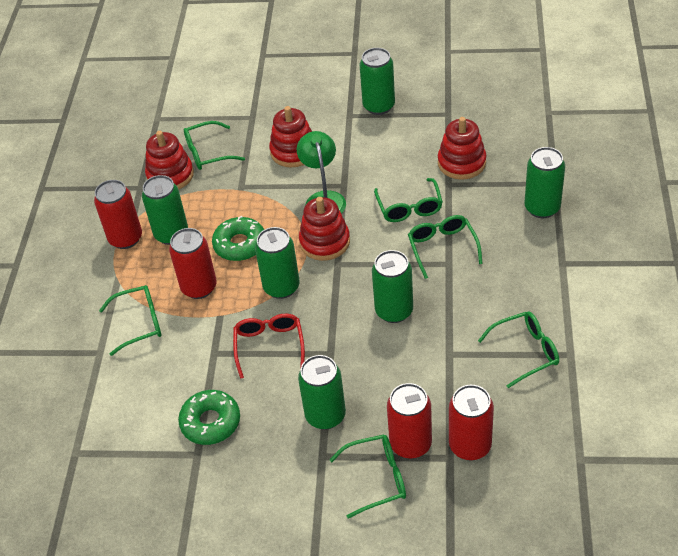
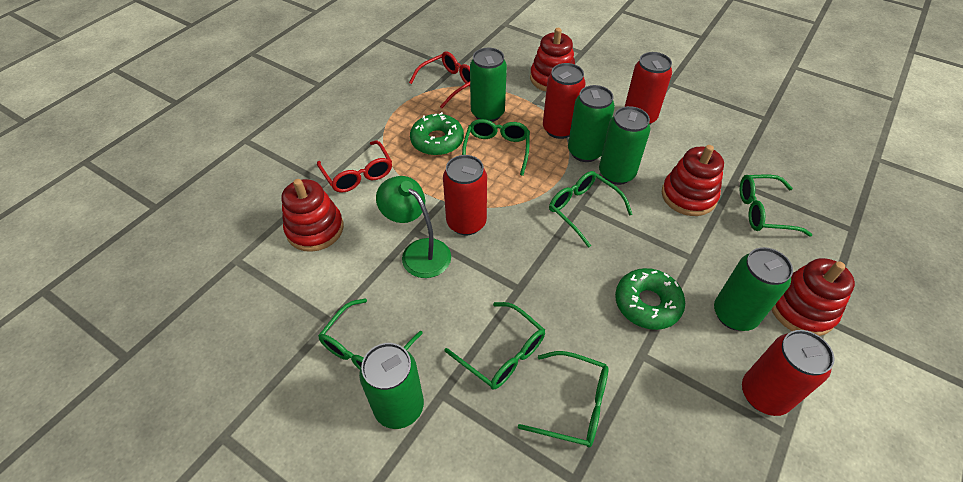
green can: 6 -> 5
red glasses: 1 -> 2

